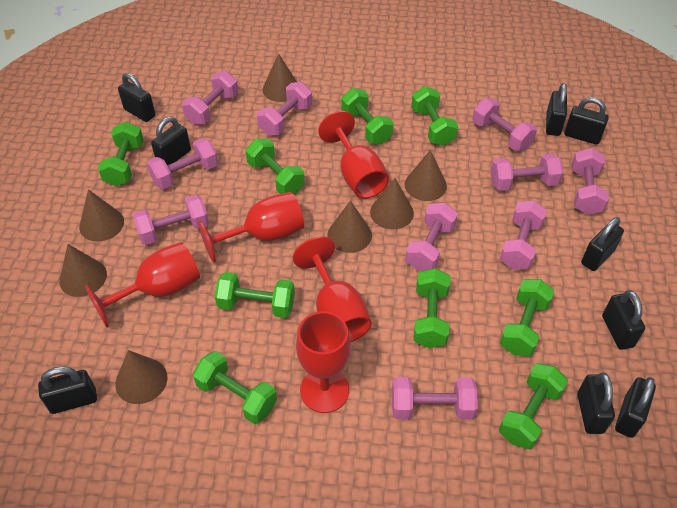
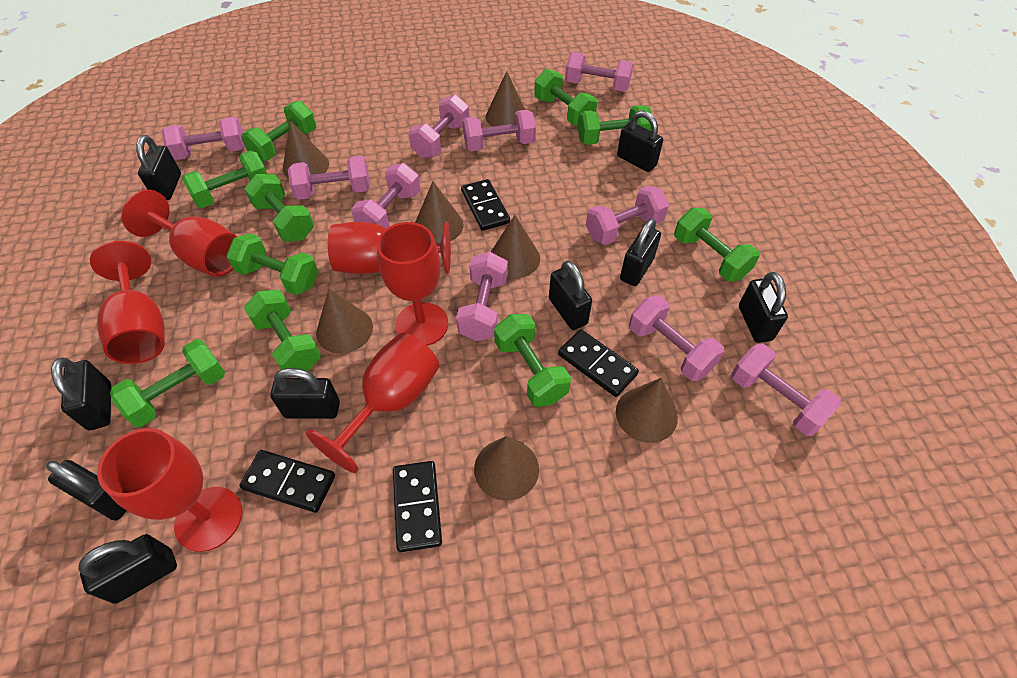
black domino: 0 -> 4
green dumbbell: 9 -> 10
red goblet: 5 -> 6

